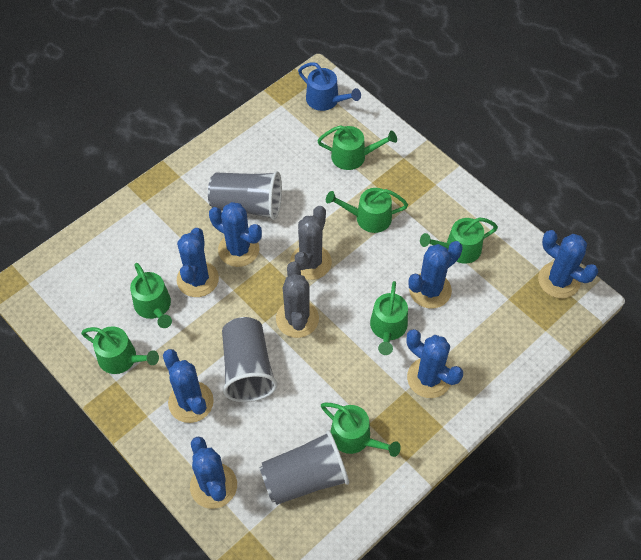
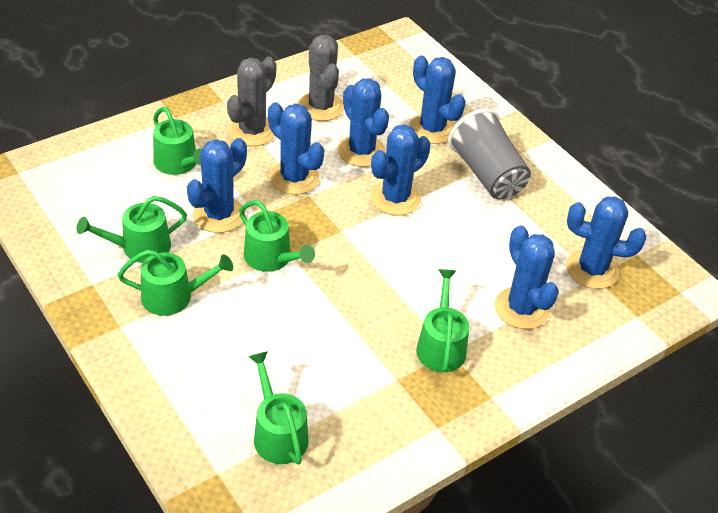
blue watering can: 1 -> 0
green watering can: 7 -> 6
grey cup: 3 -> 1

